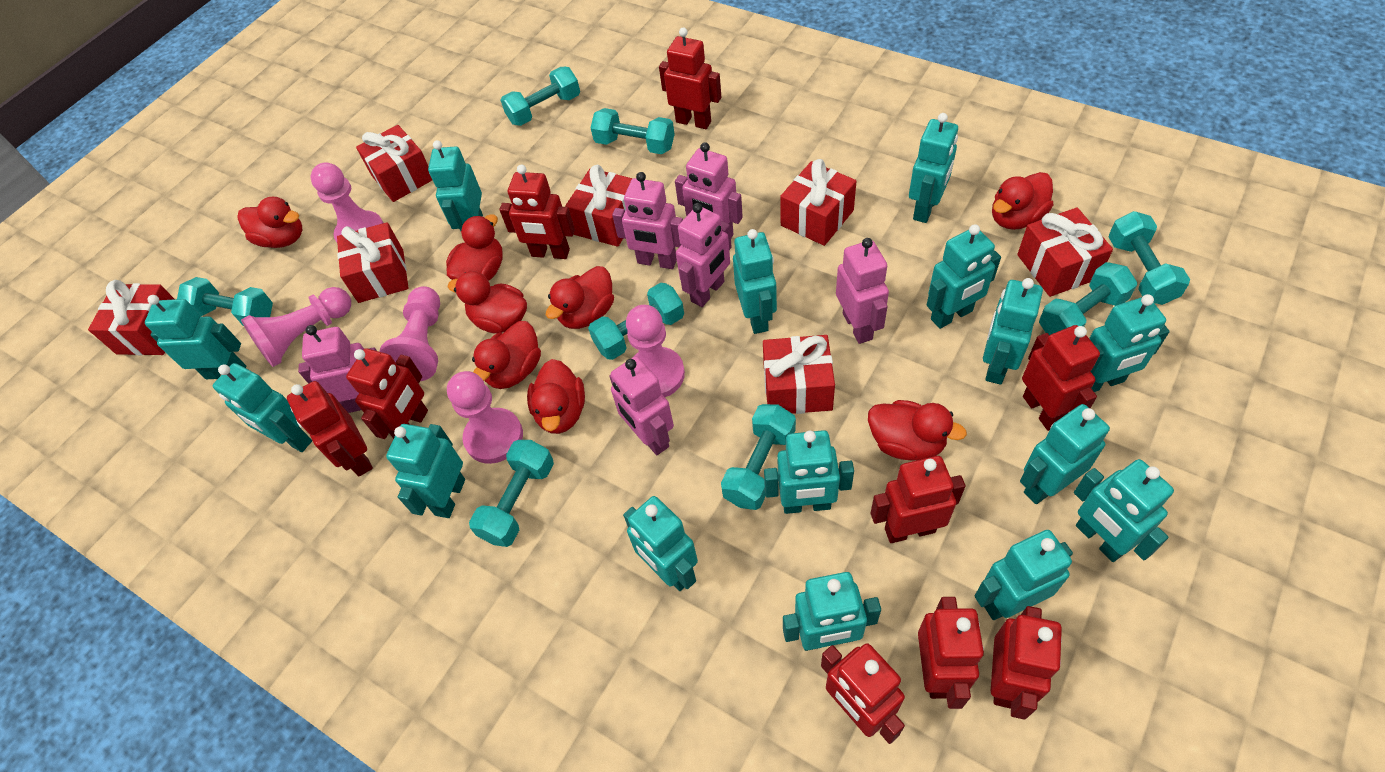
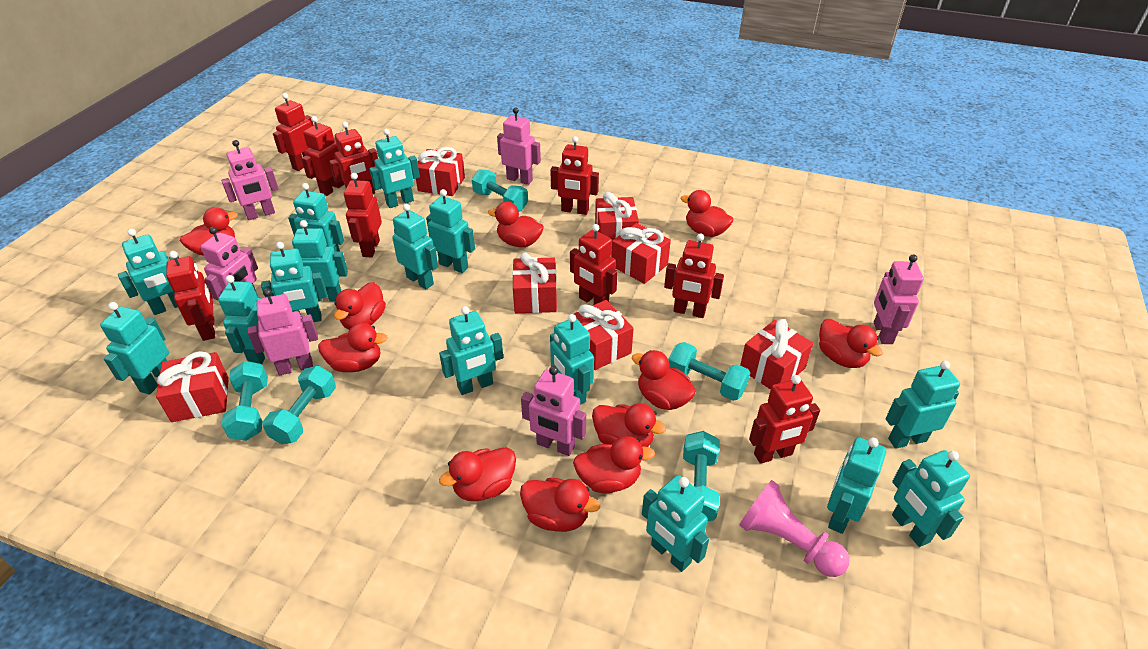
pink pawn: 5 -> 1
red duck: 8 -> 11
turquoise dumbbell: 8 -> 5

